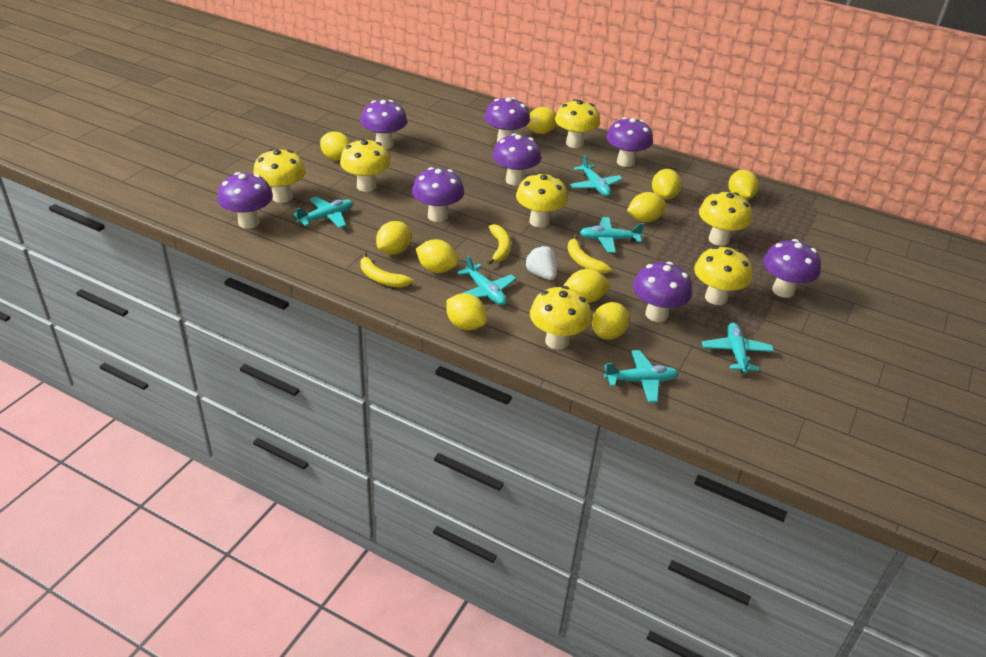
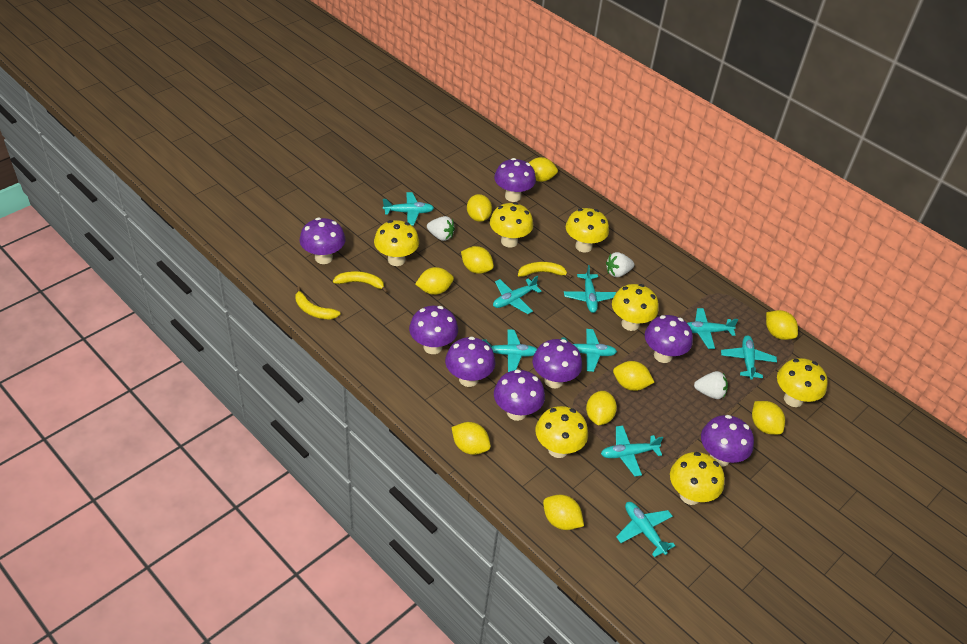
turquoise plane: 6 -> 9
white strawberry: 1 -> 3

